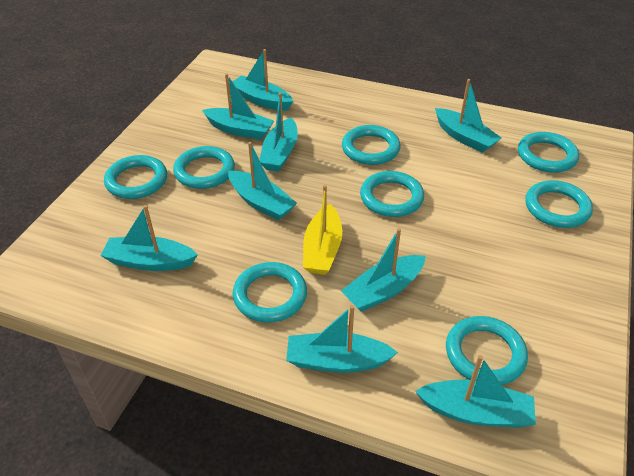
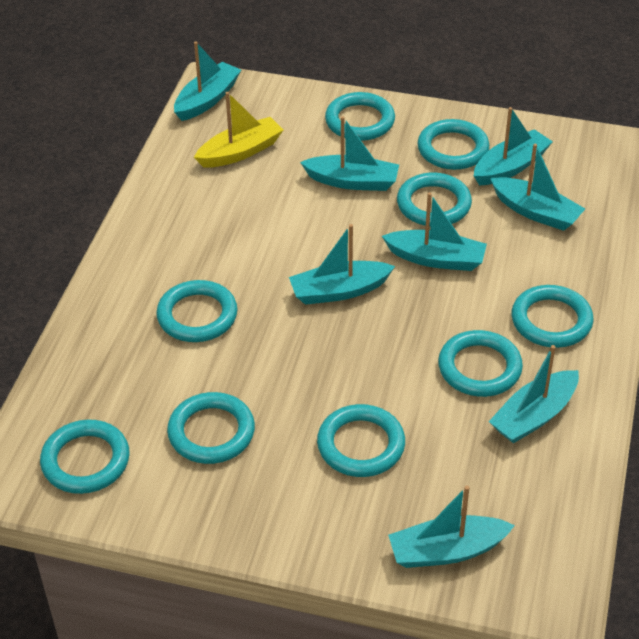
turquoise boat: 9 -> 8
turquoise ring: 8 -> 9

